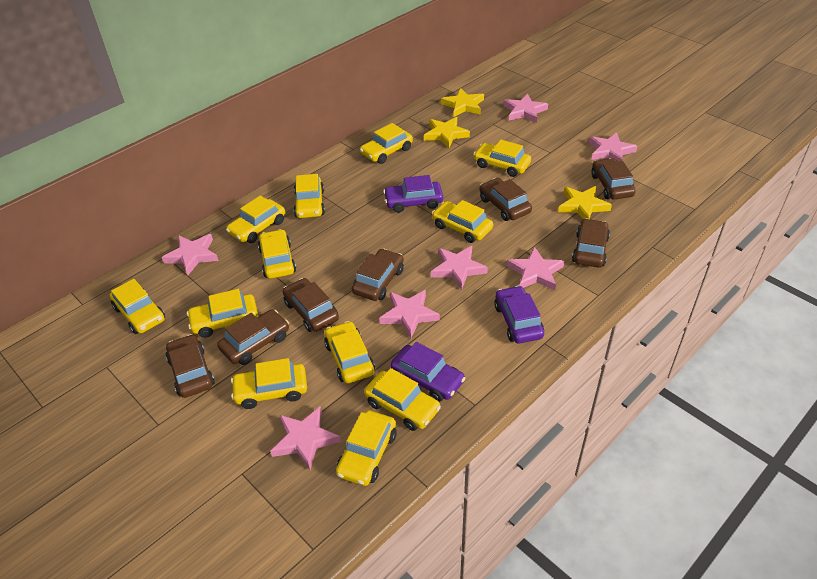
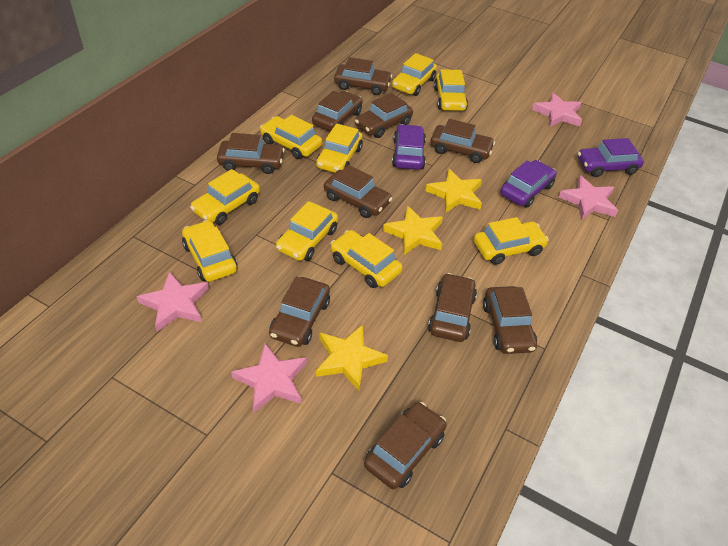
brown car: 7 -> 10
pink star: 7 -> 4
yellow car: 12 -> 9

